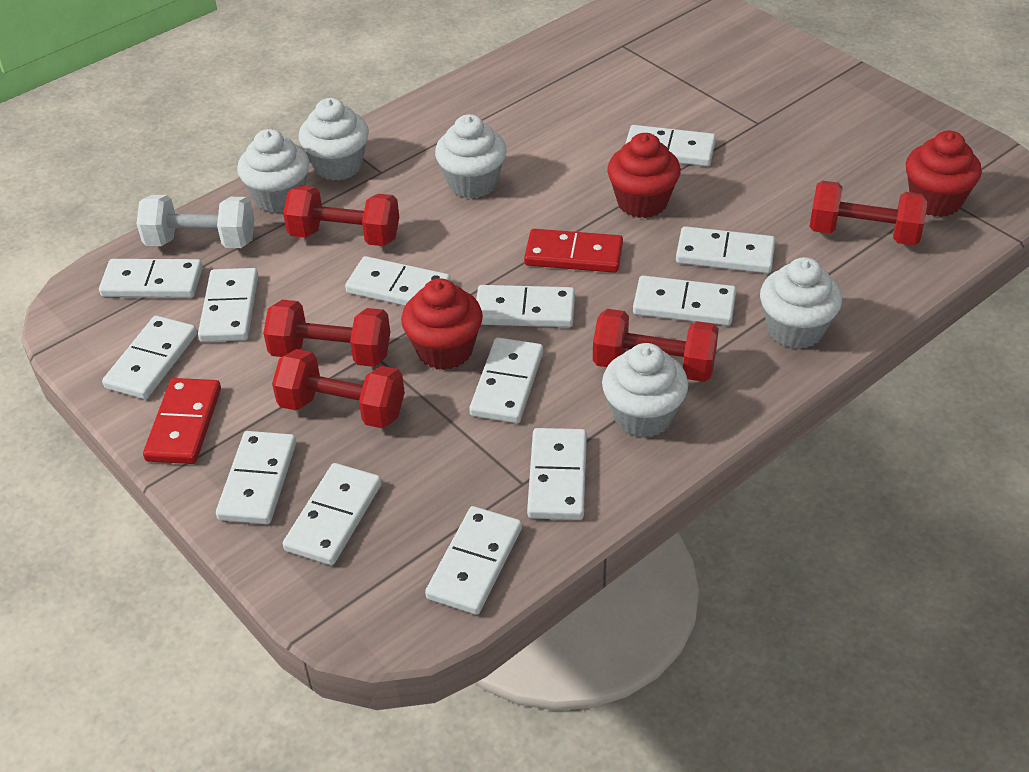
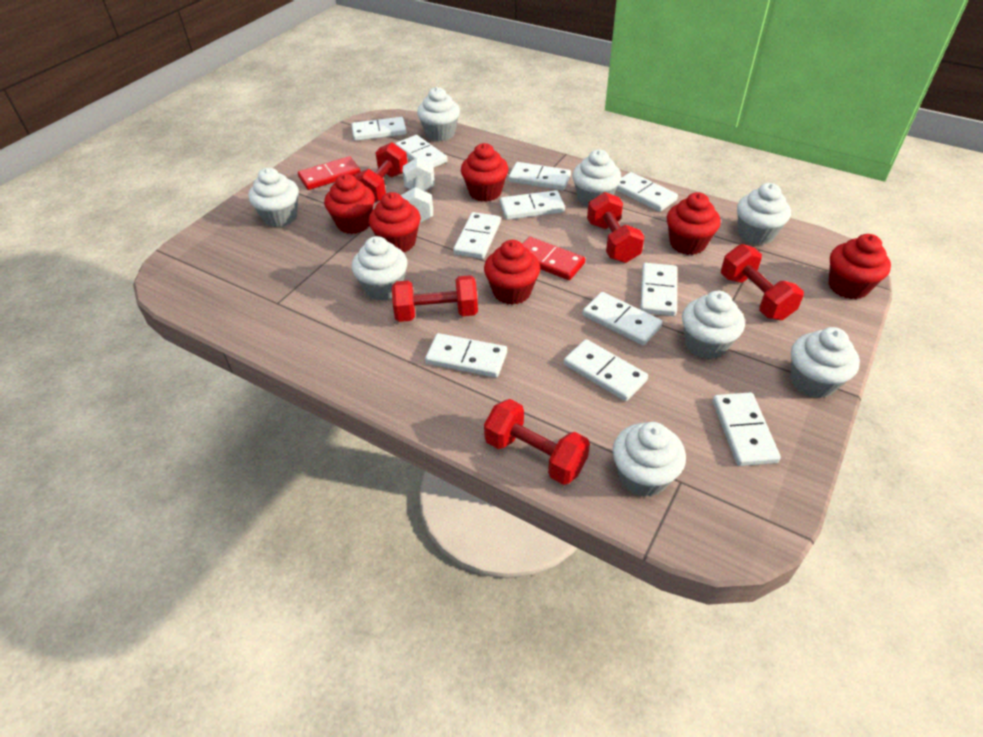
red cupcake: 3 -> 6
white cupcake: 5 -> 8
white domino: 13 -> 11

